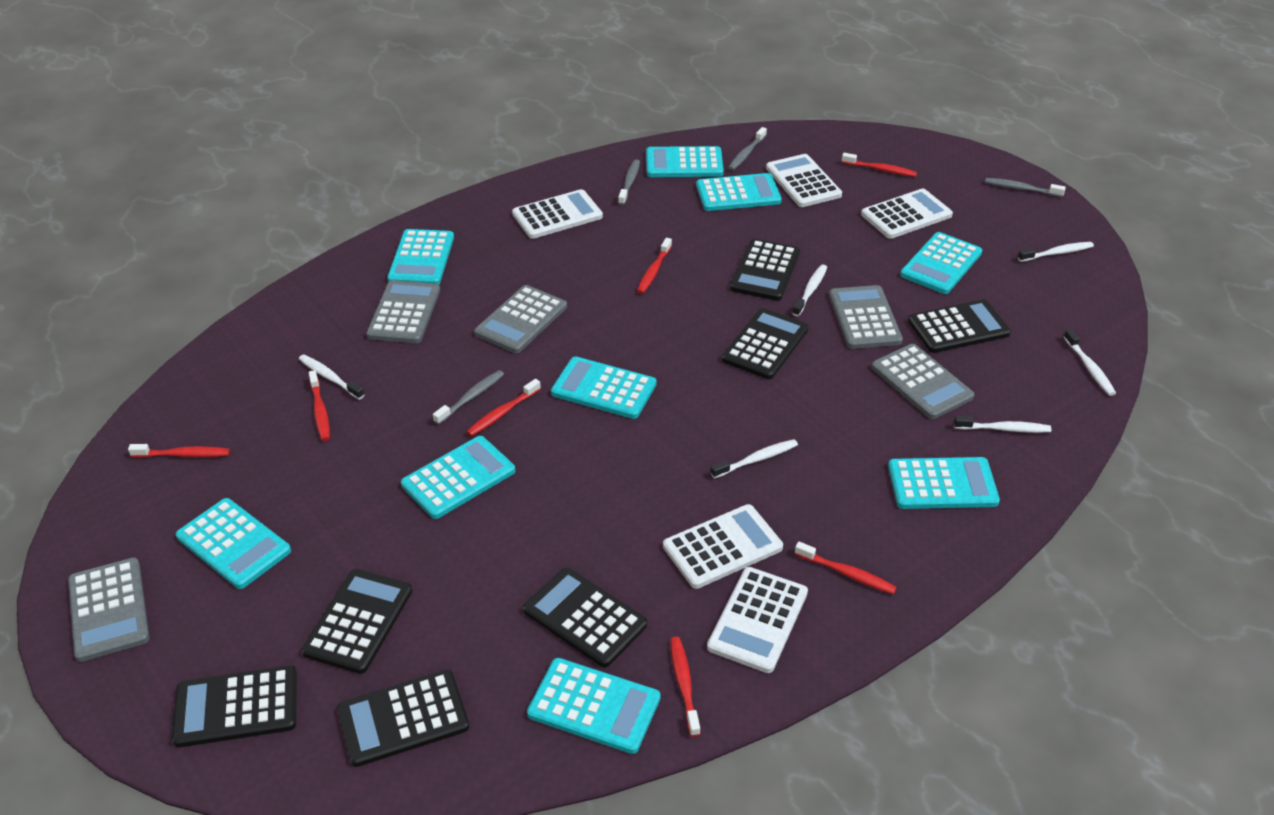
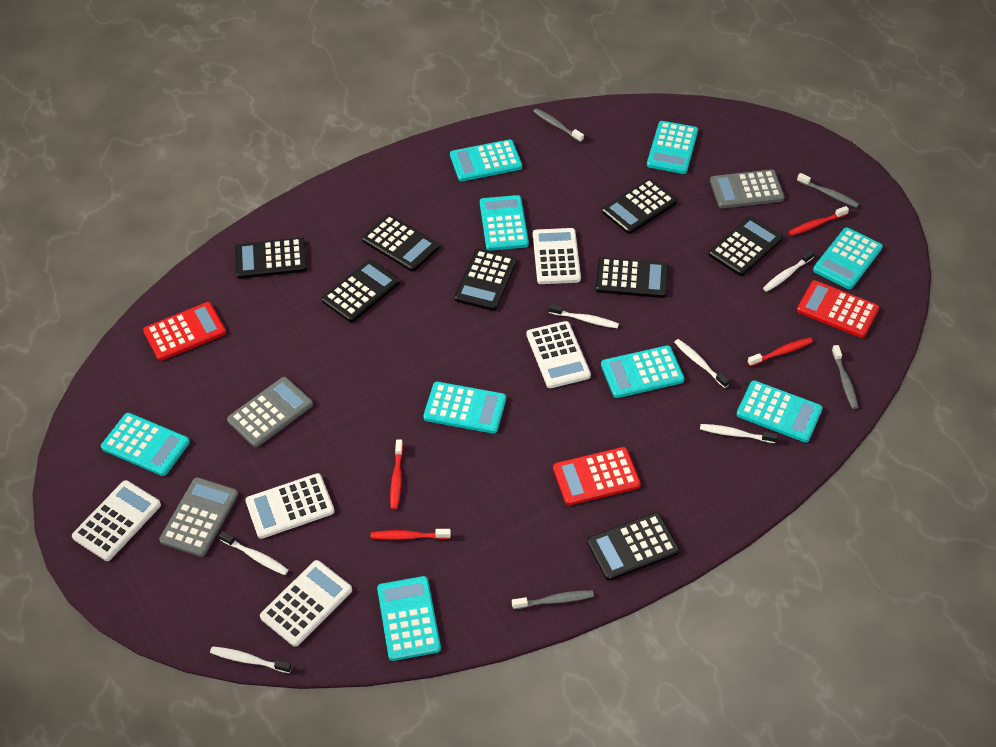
black calculator: 7 -> 8
grey calculator: 5 -> 3
red calculator: 0 -> 3
red toothbrush: 7 -> 4

